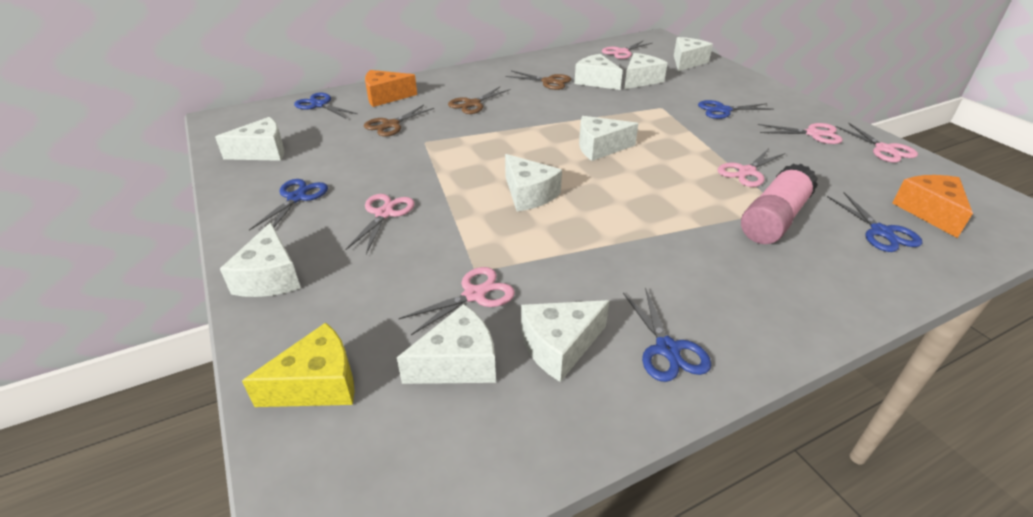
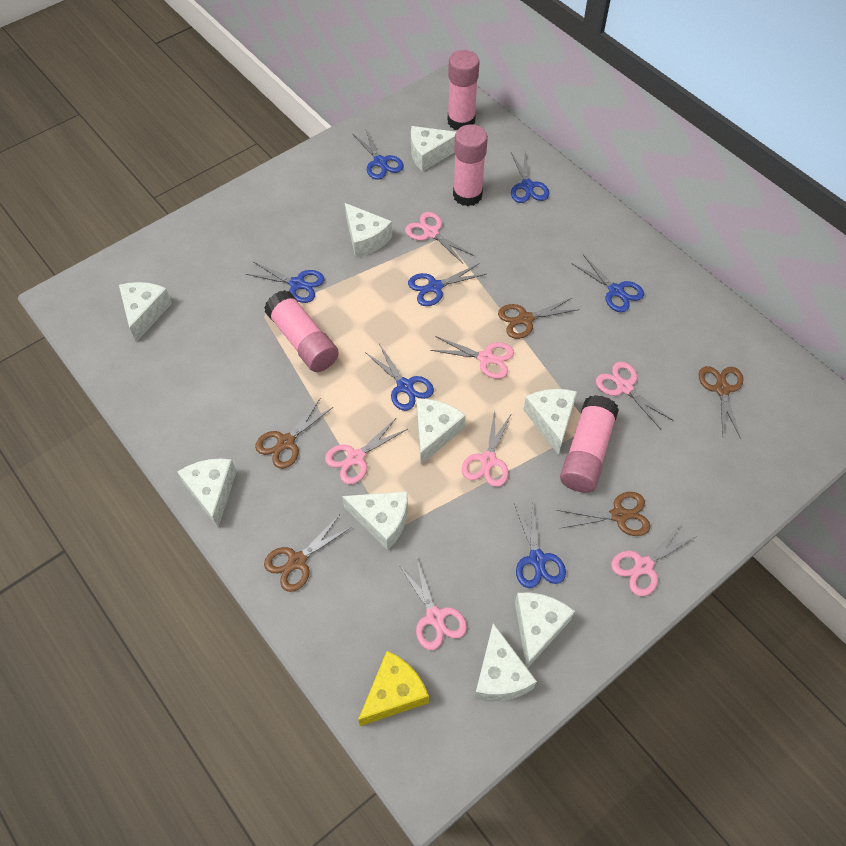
blue scissors: 5 -> 7
brown scissors: 3 -> 5
orange cheese: 2 -> 0
pink glue stick: 1 -> 4
pink scissors: 6 -> 7

